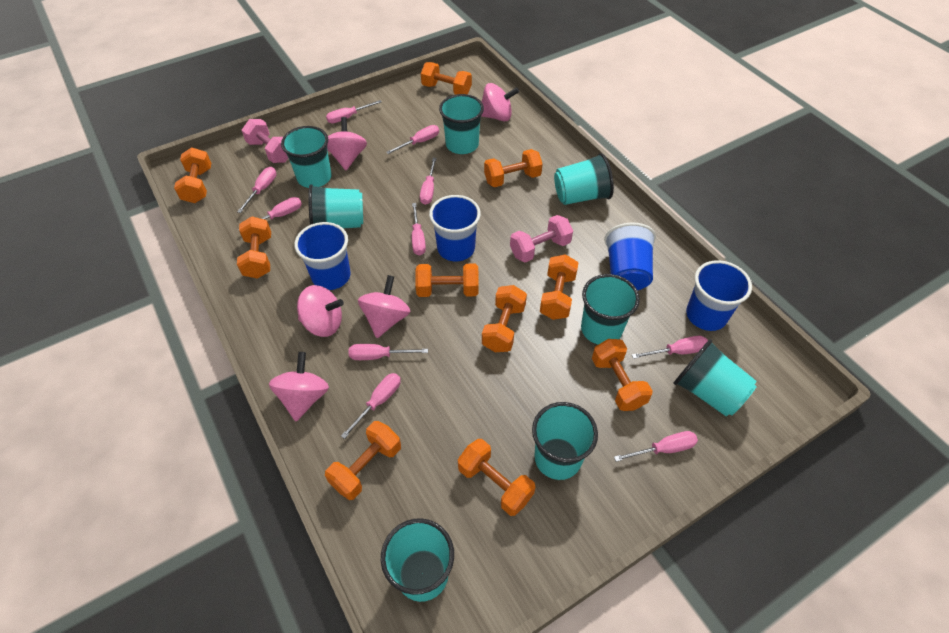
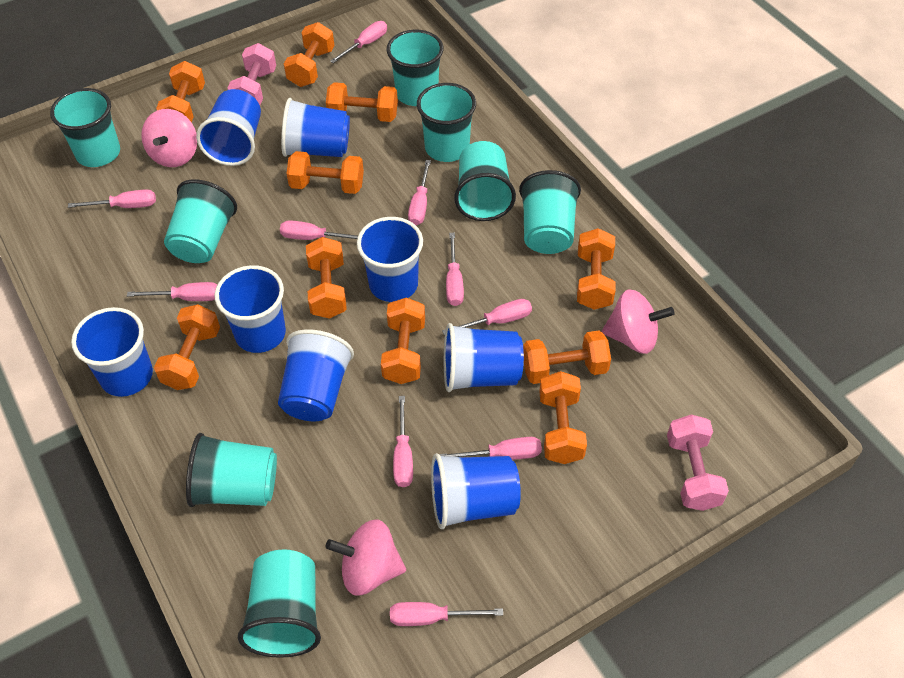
blue cup: 4 -> 8
pink spinning top: 5 -> 3

